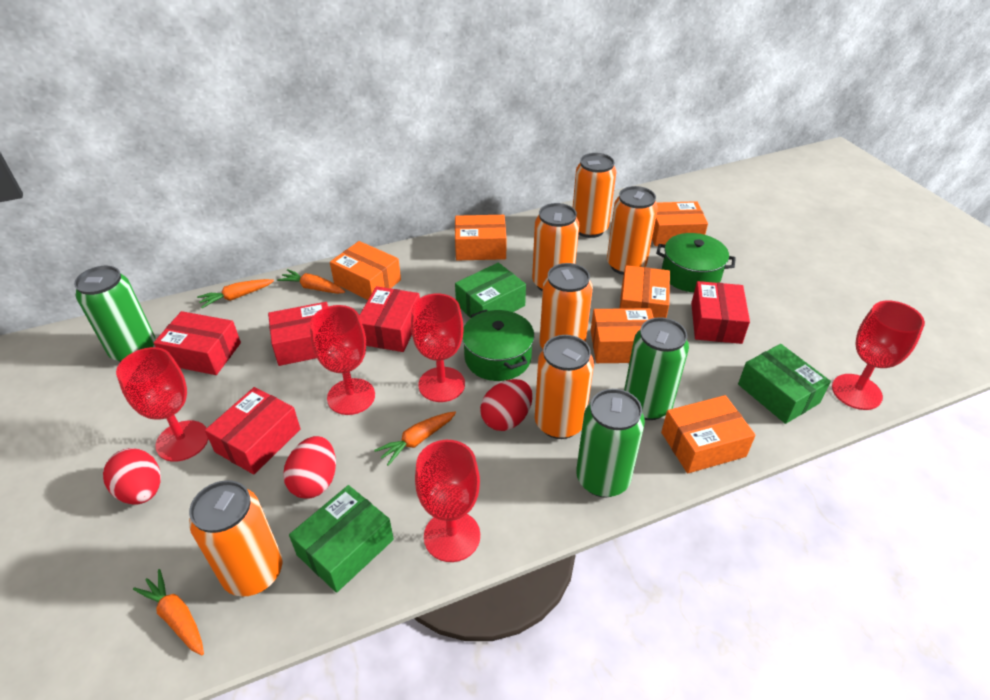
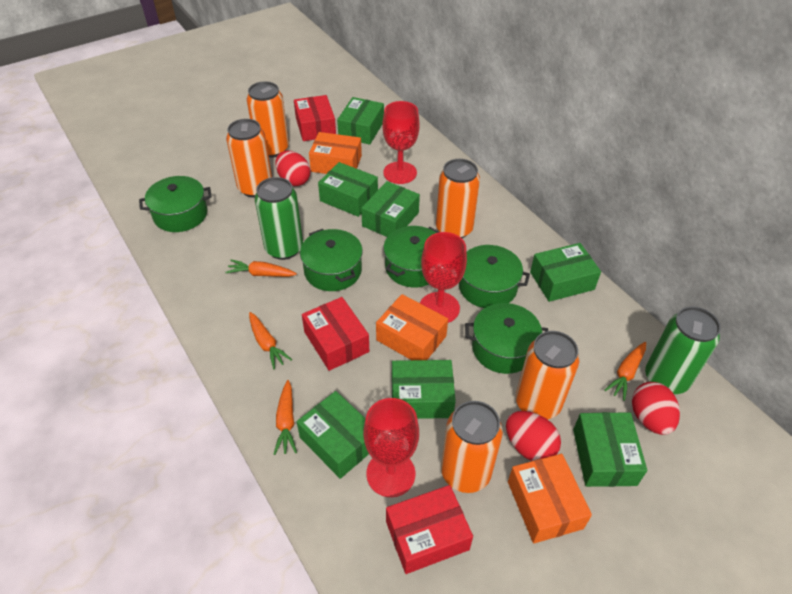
green box: 3 -> 7
green can: 3 -> 2
green pot: 2 -> 5
orange box: 6 -> 3
orange can: 6 -> 5
red box: 5 -> 3
red goblet: 5 -> 3

